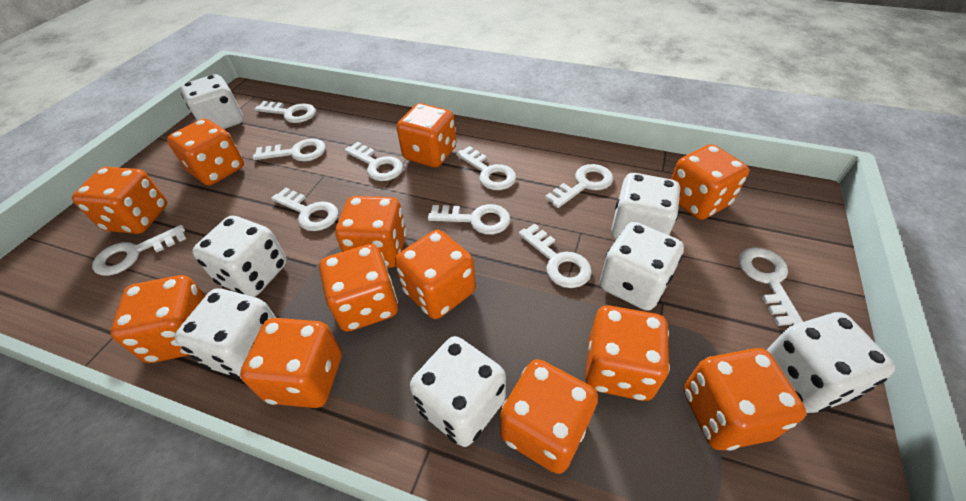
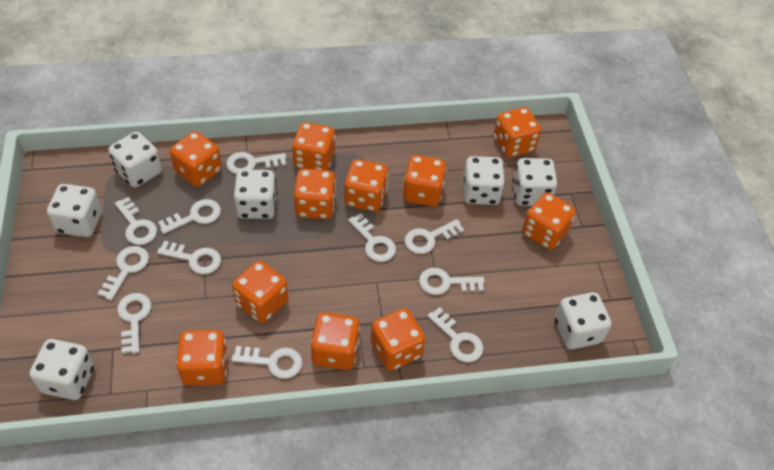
orange dice: 12 -> 11
white key: 10 -> 11

